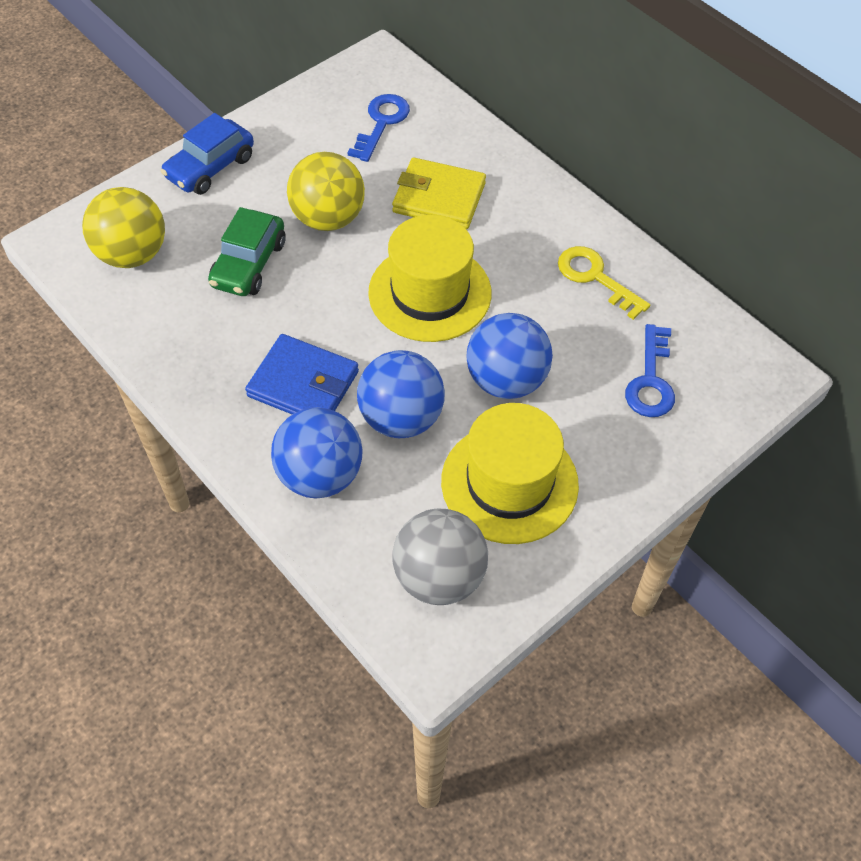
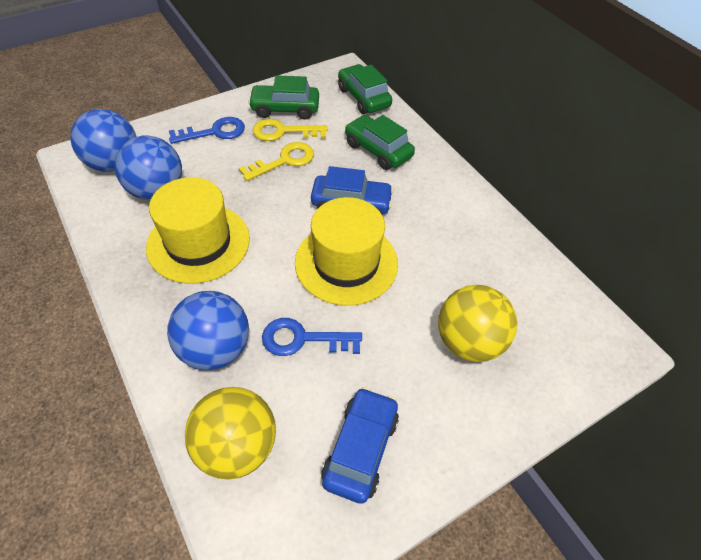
blue car: 1 -> 2
blue wallet: 1 -> 0
green car: 1 -> 3
grey ball: 1 -> 0
yellow key: 1 -> 2
yellow wallet: 1 -> 0

